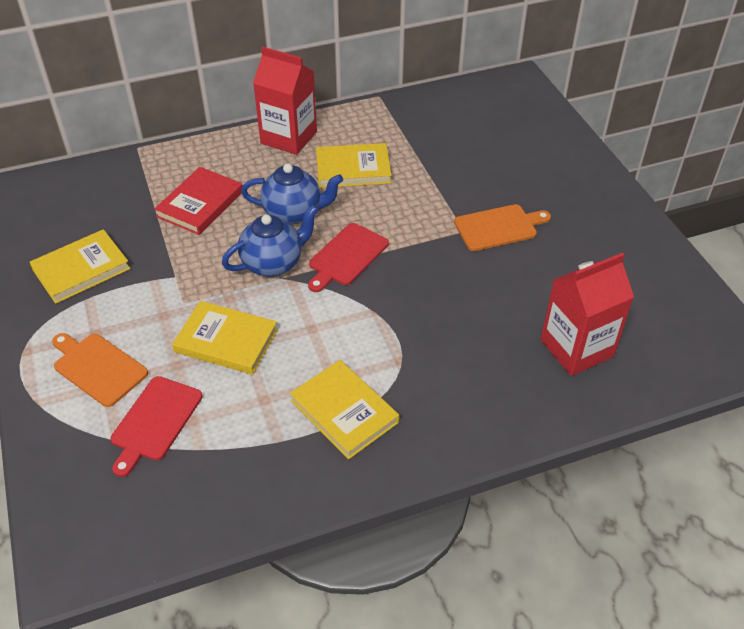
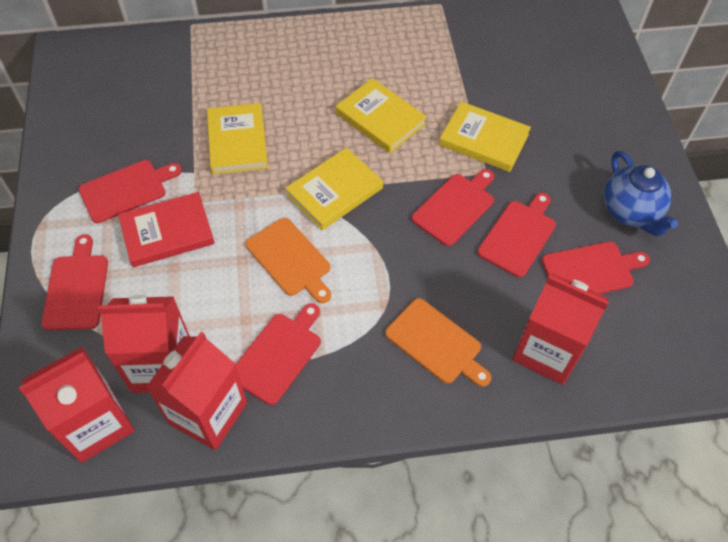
blue teapot: 2 -> 1
red carton: 2 -> 4
red cutting board: 2 -> 6

